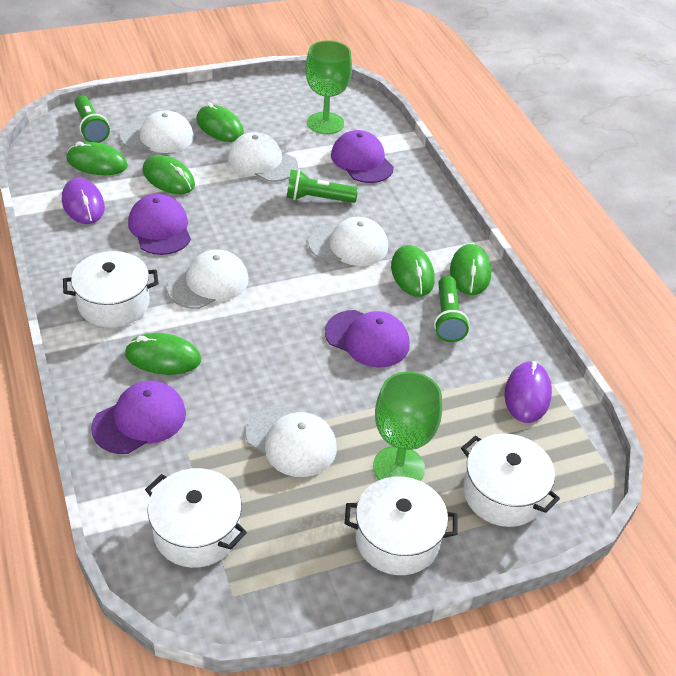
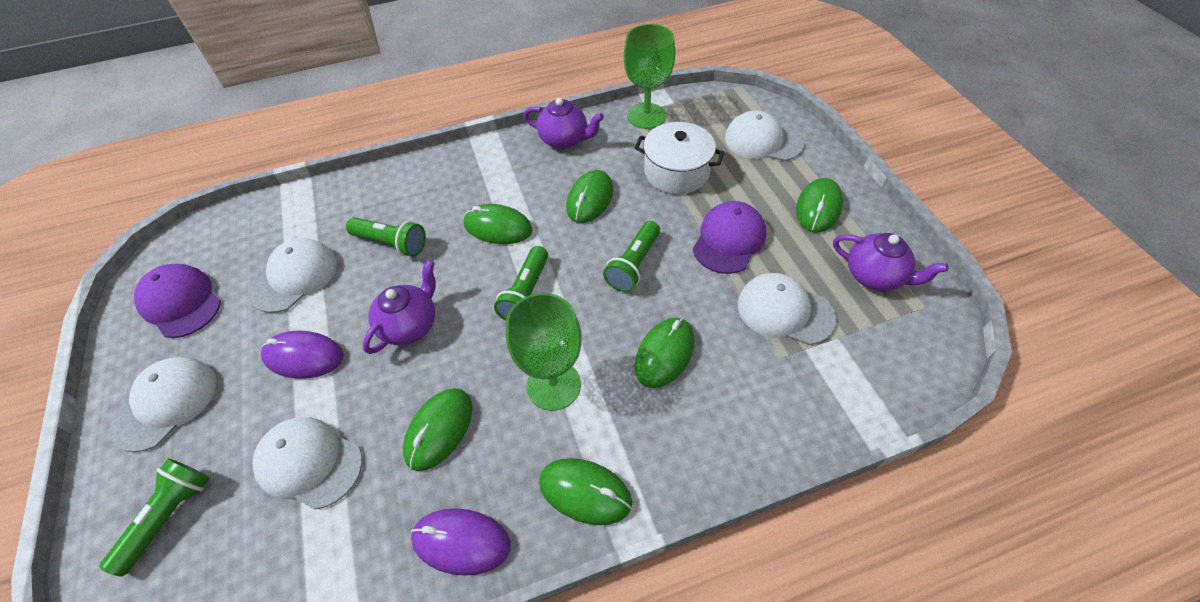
green flashlight: 3 -> 4
purple cap: 4 -> 2
purple teapot: 0 -> 3
white pot: 4 -> 1

